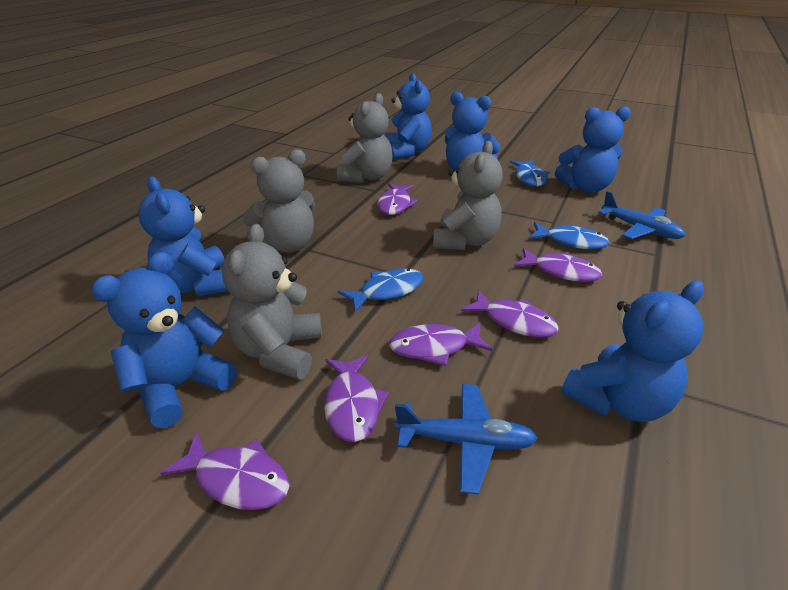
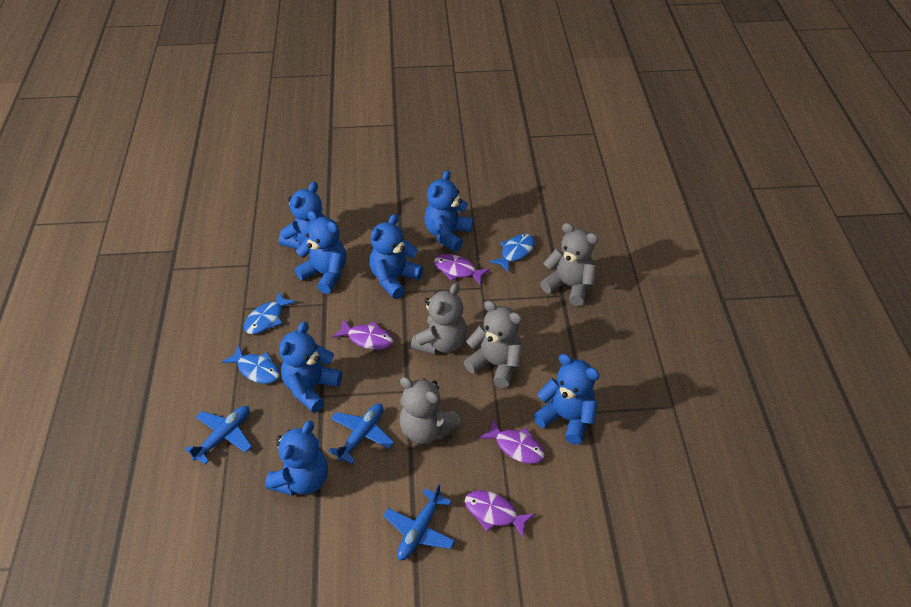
blue plane: 2 -> 3
blue teddy bear: 6 -> 7
purple fish: 6 -> 4

